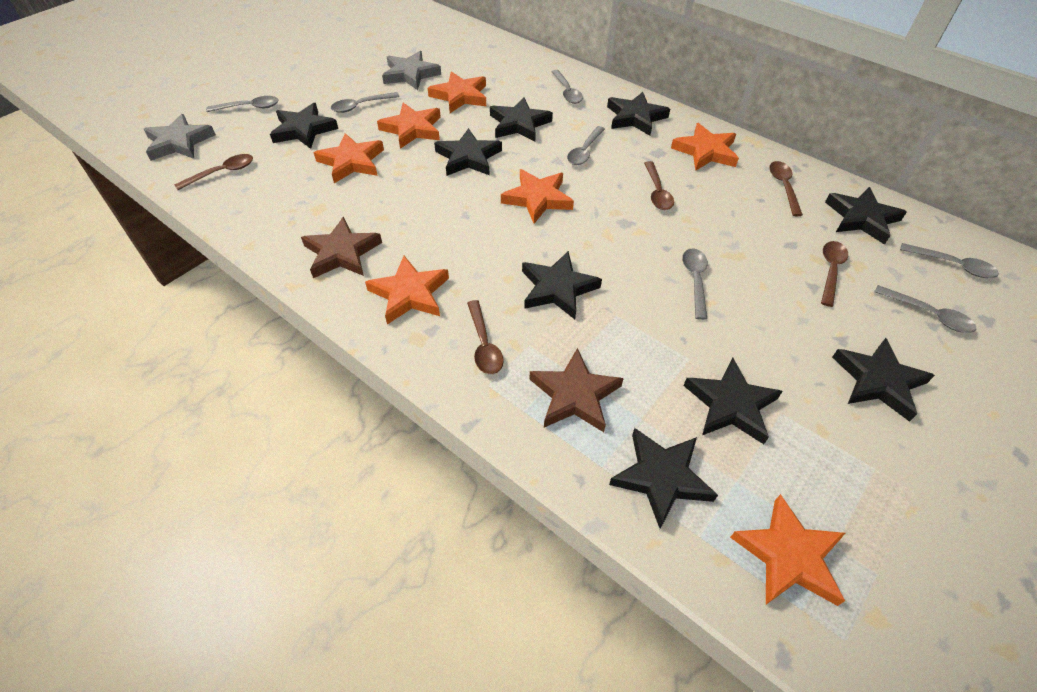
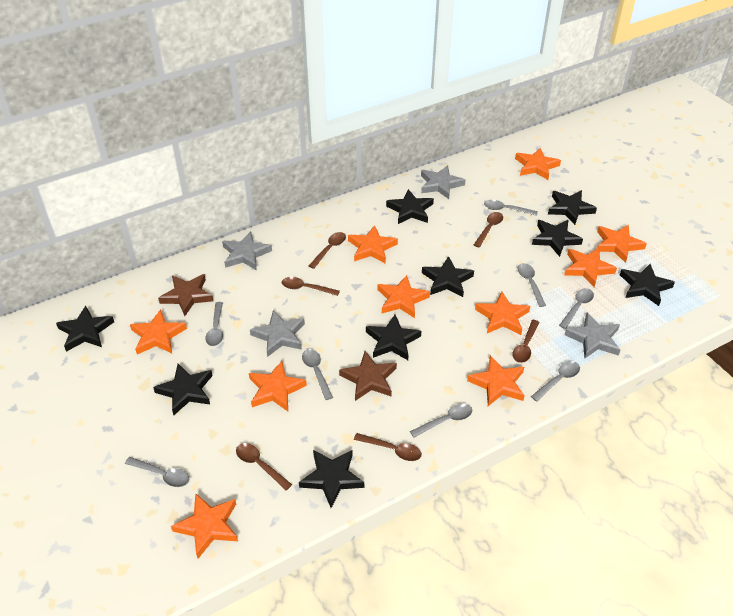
brown spoon: 5 -> 6
grey spoon: 7 -> 8
grey star: 2 -> 4
orange star: 7 -> 10

